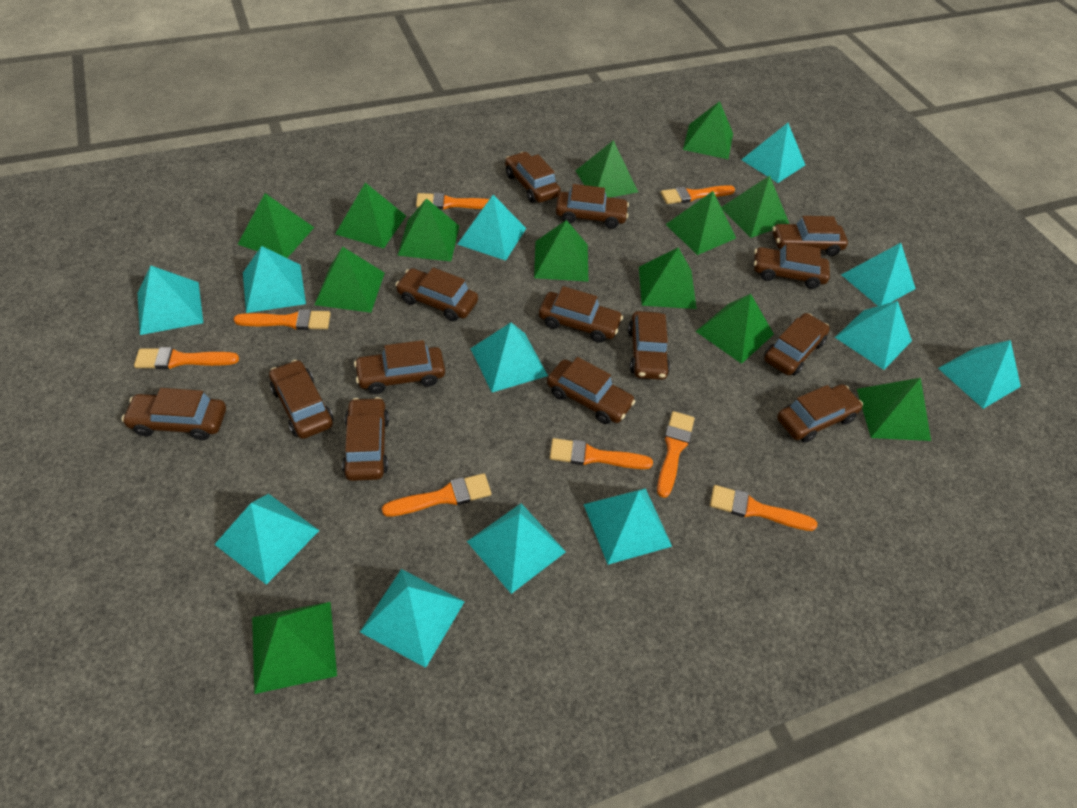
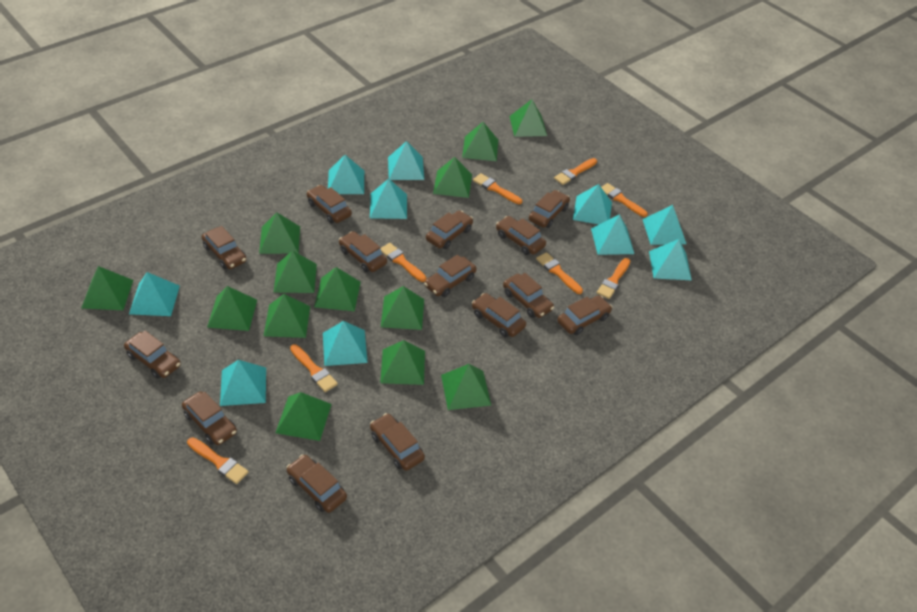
turquoise pyramid: 12 -> 10

